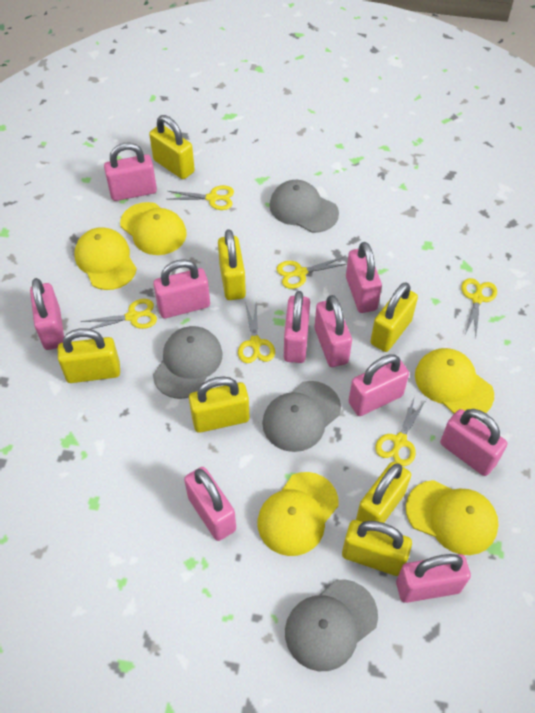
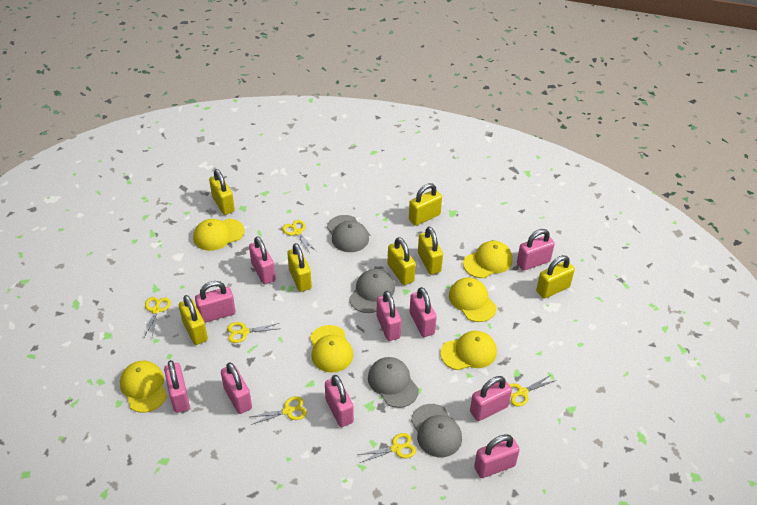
yellow cap: 5 -> 6

